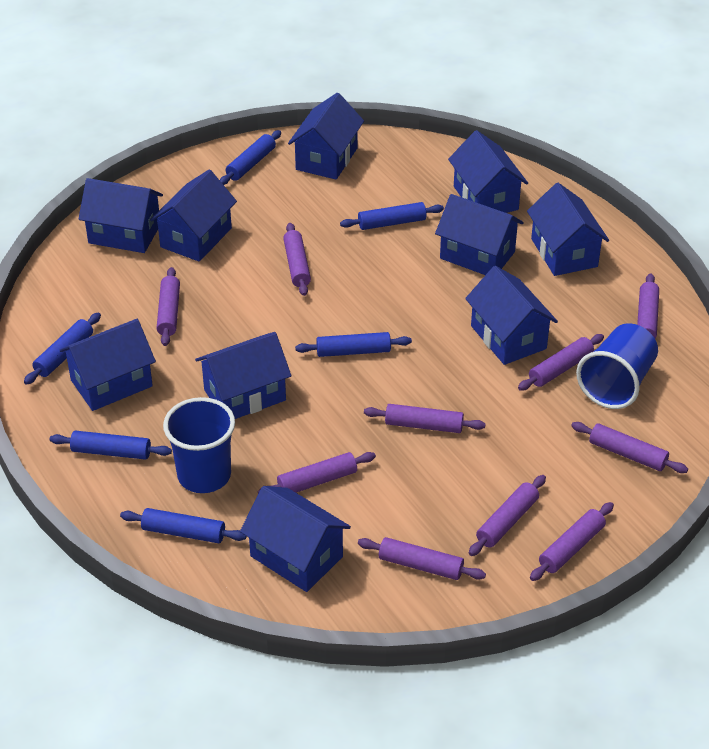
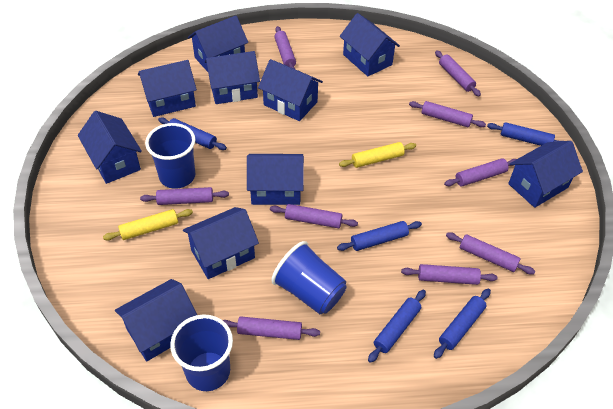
blue cup: 2 -> 3
blue rolling pin: 6 -> 5
purple rolling pin: 10 -> 9
yellow rolling pin: 0 -> 2

